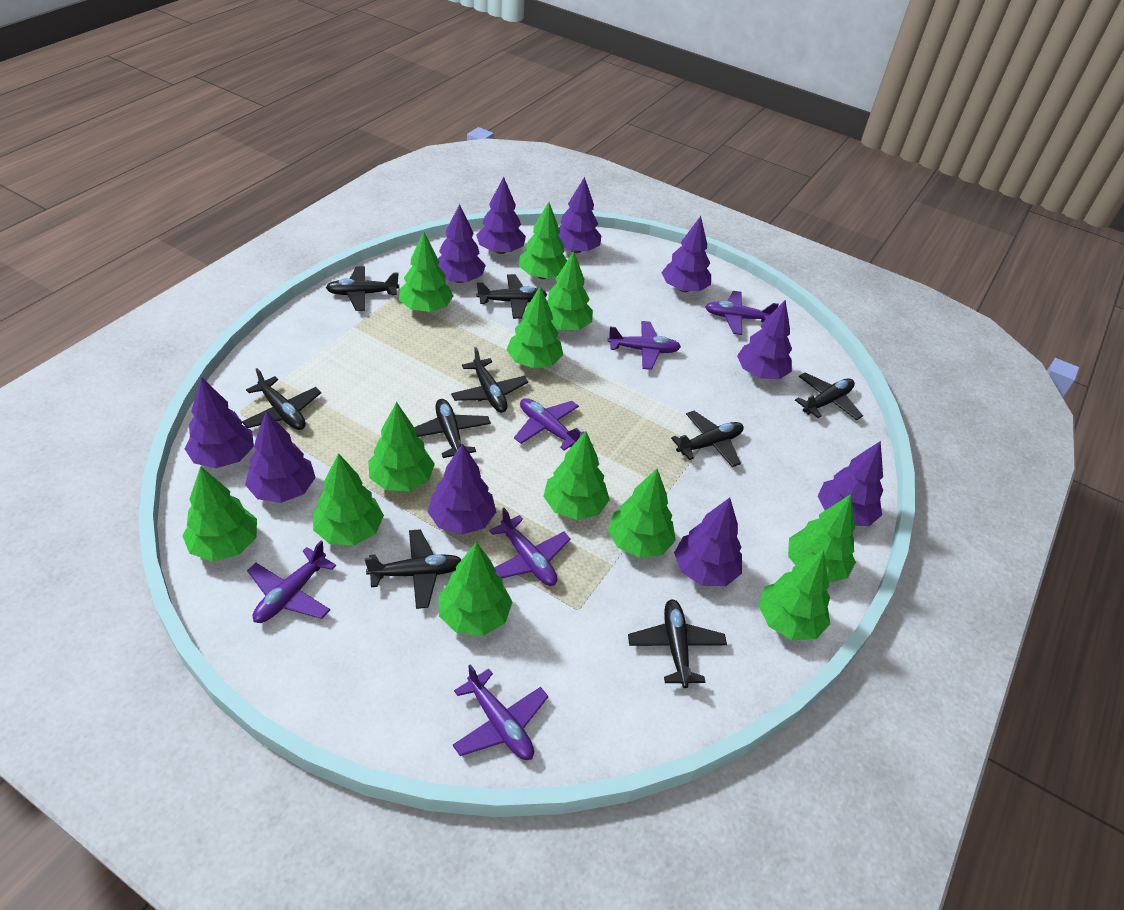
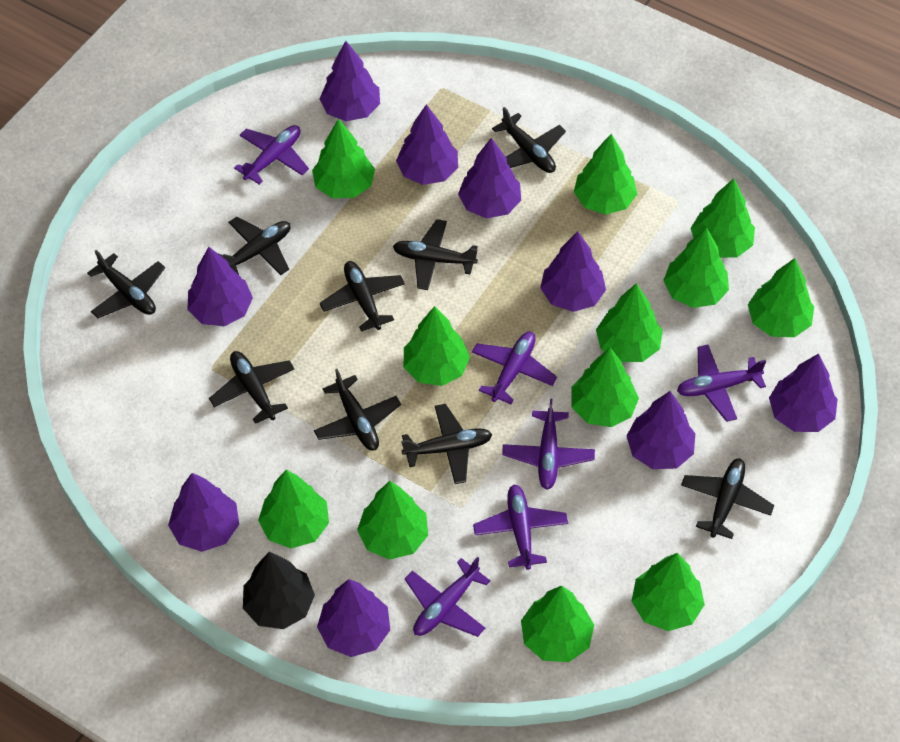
black tree: 0 -> 1
purple tree: 10 -> 9

